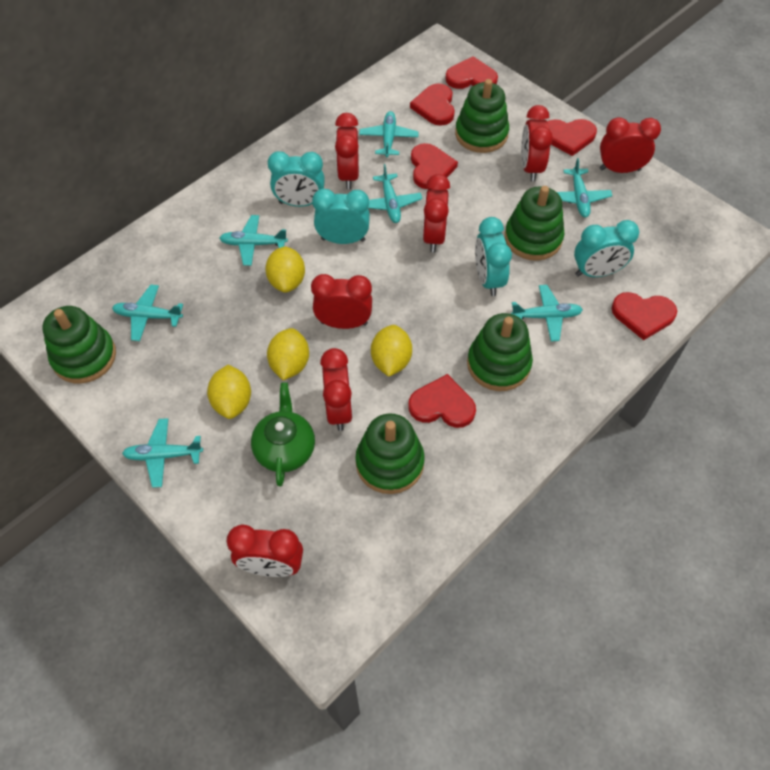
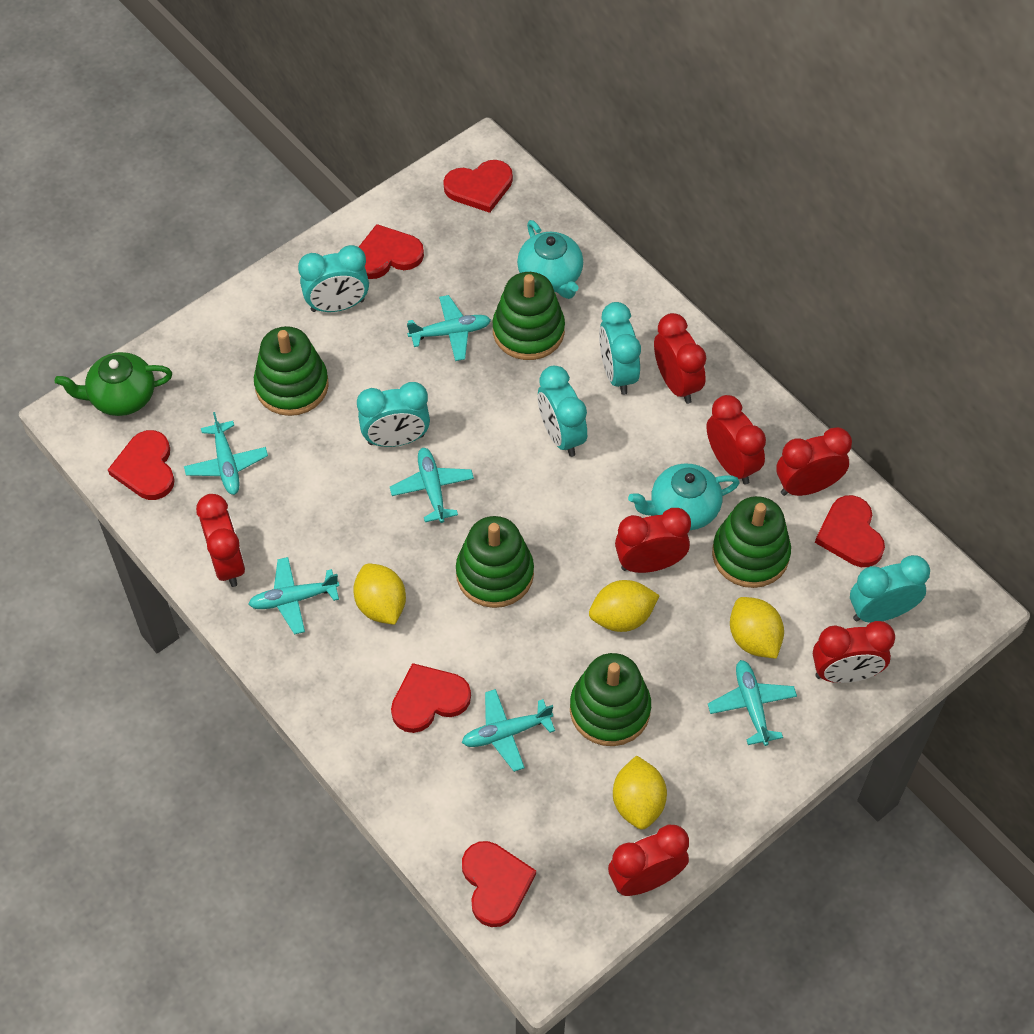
turquoise clock: 4 -> 5
turquoise plane: 7 -> 6
turquoise teapot: 0 -> 2

